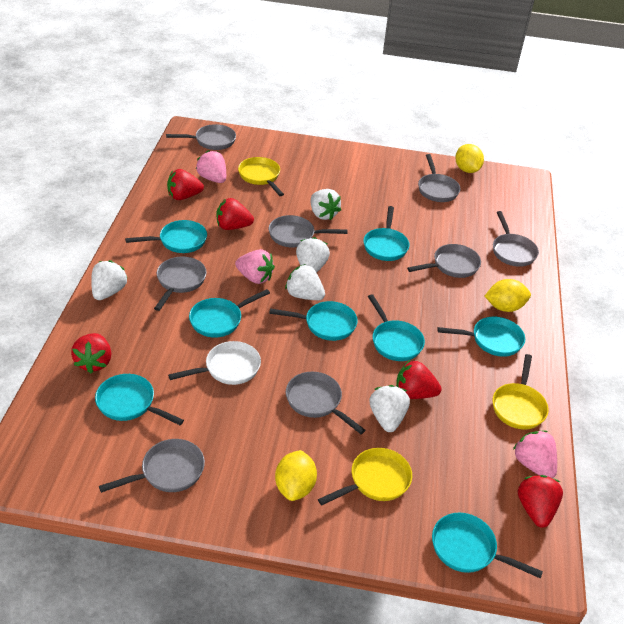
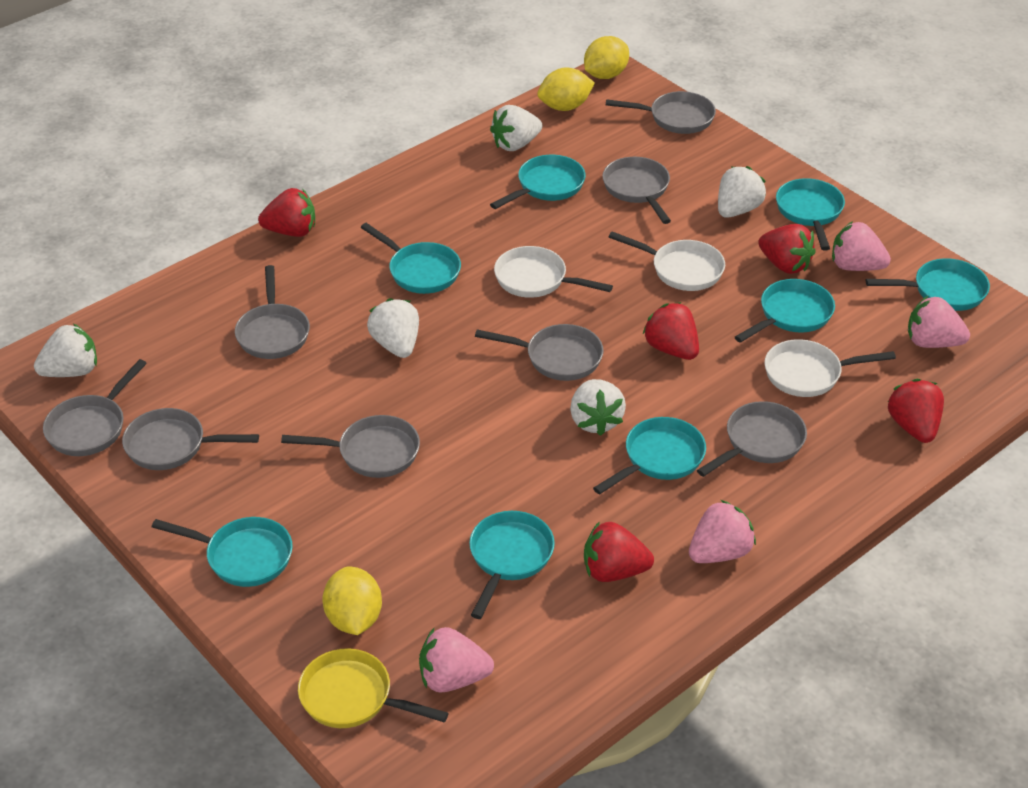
pink strawberry: 3 -> 4
white pan: 1 -> 3
yellow pan: 3 -> 1

